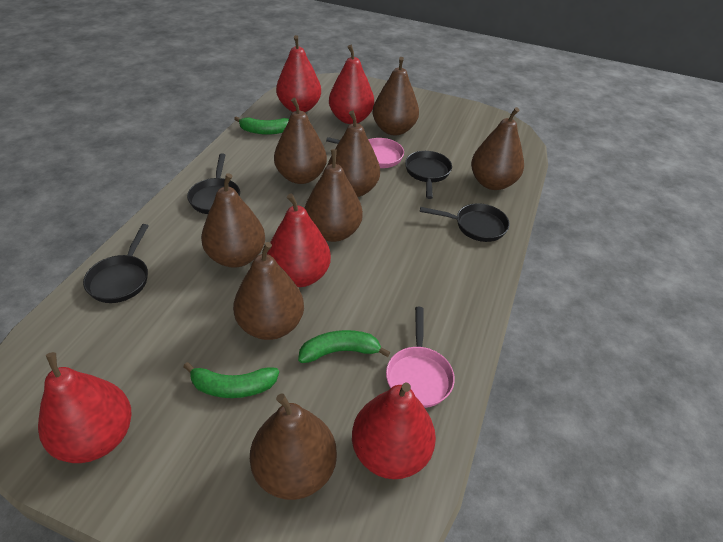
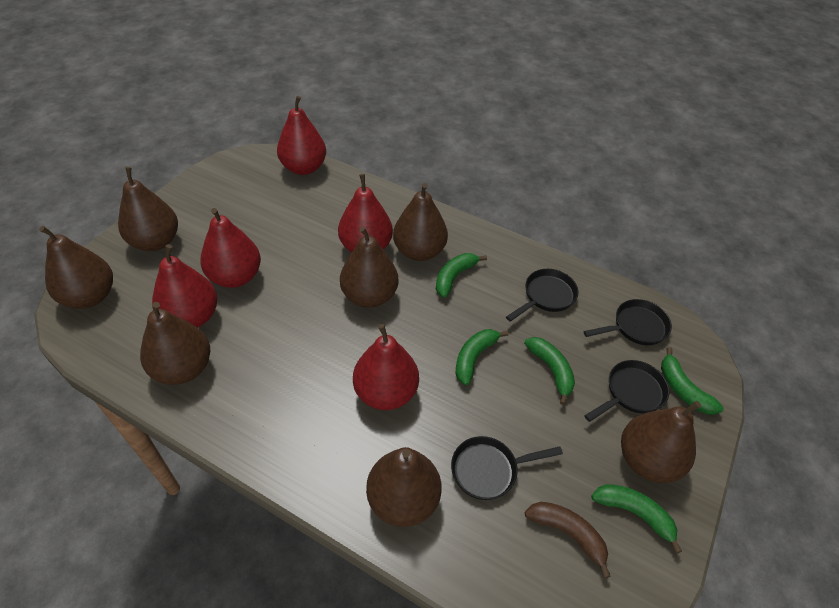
brown banana: 0 -> 1
brown pear: 8 -> 7
green banana: 3 -> 5
pink pan: 2 -> 0

